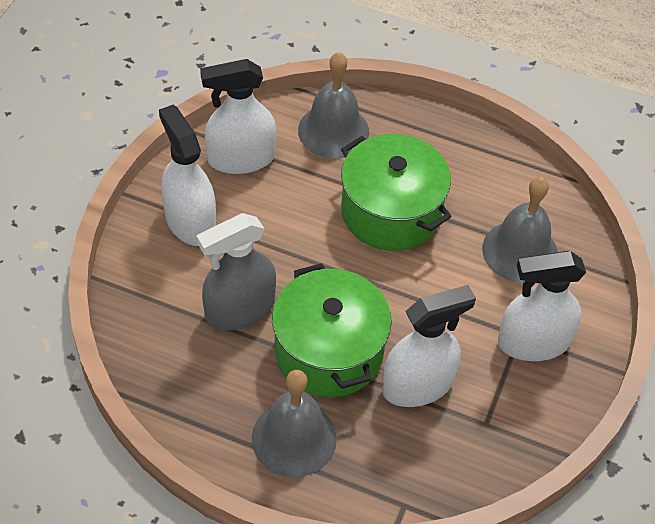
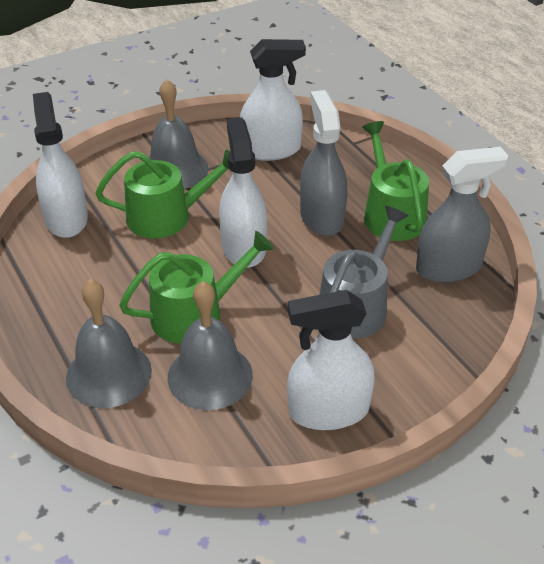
green pot: 2 -> 0
green watering can: 0 -> 3
grey spray bottle: 1 -> 2
grey watering can: 0 -> 1

